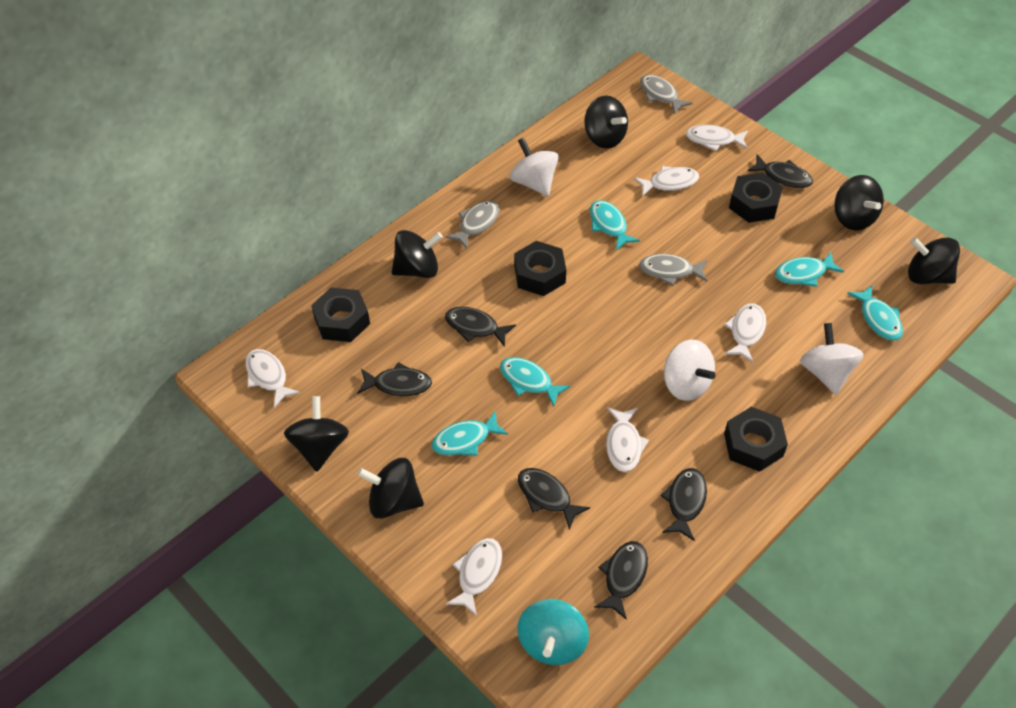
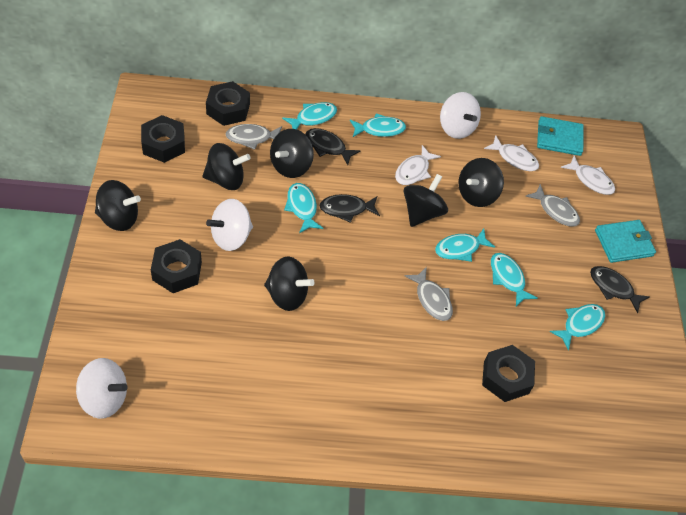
black fish: 6 -> 3
turquoise fish: 5 -> 6
turquoise spinning top: 1 -> 0
turquoise wallet: 0 -> 2
white fish: 6 -> 3

